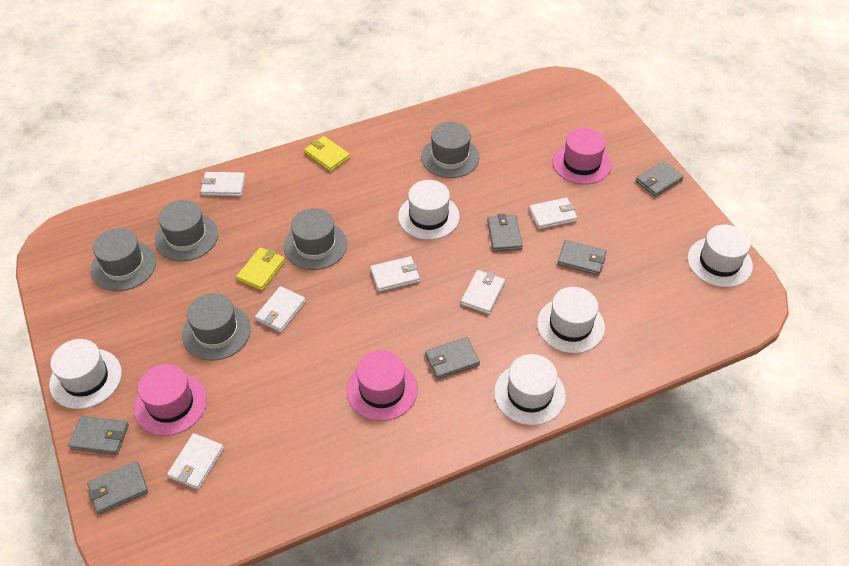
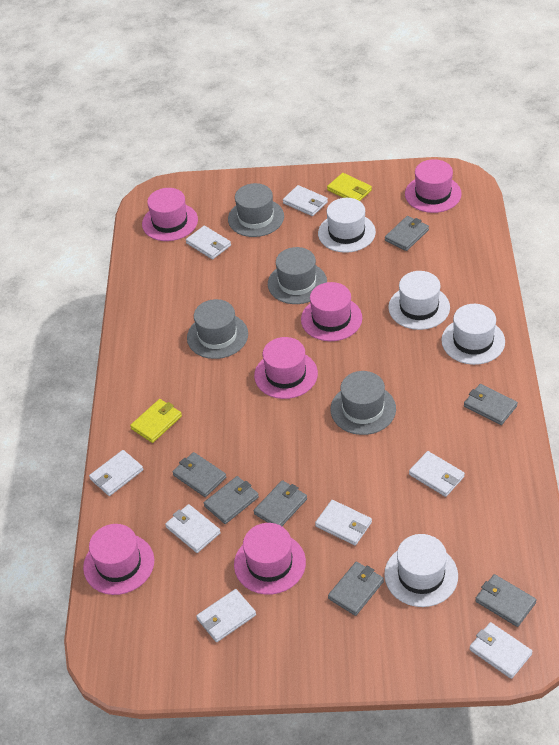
grey hat: 5 -> 4
grey wallet: 6 -> 7
pink hat: 3 -> 6
white hat: 5 -> 4
white wallet: 6 -> 8

